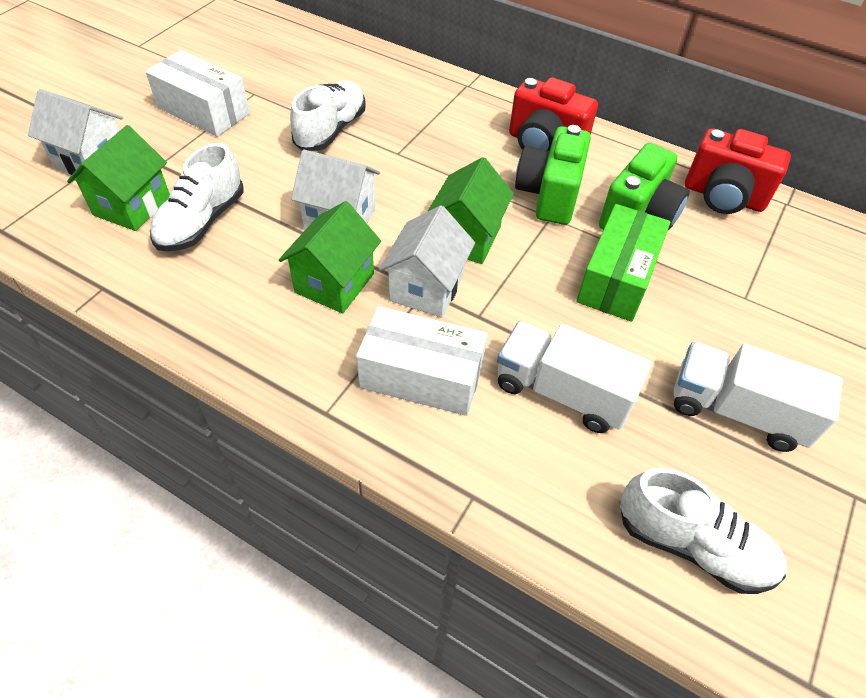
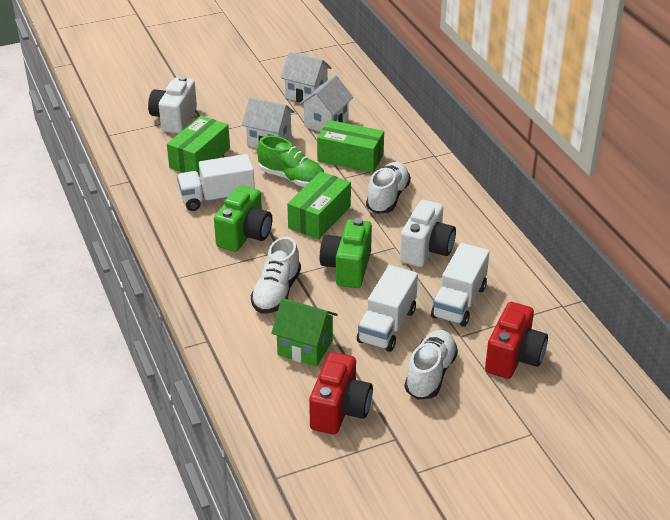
green box: 1 -> 3
green house: 3 -> 1
green shoe: 0 -> 1
white box: 2 -> 0
white camera: 0 -> 2
white truck: 2 -> 3

